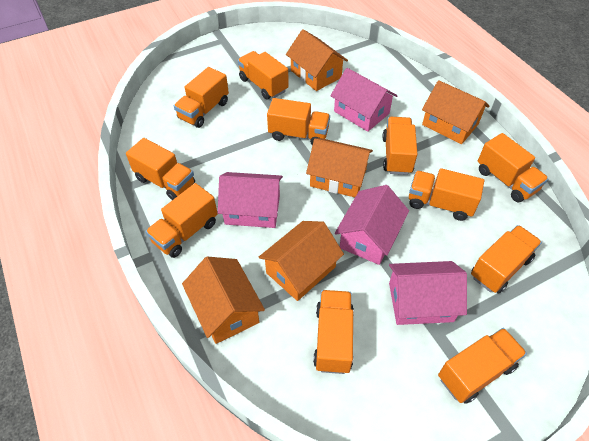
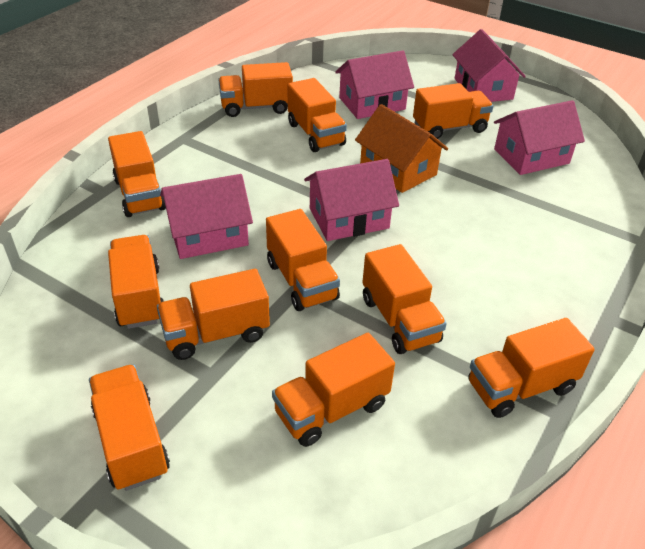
orange house: 5 -> 1
pink house: 4 -> 5

